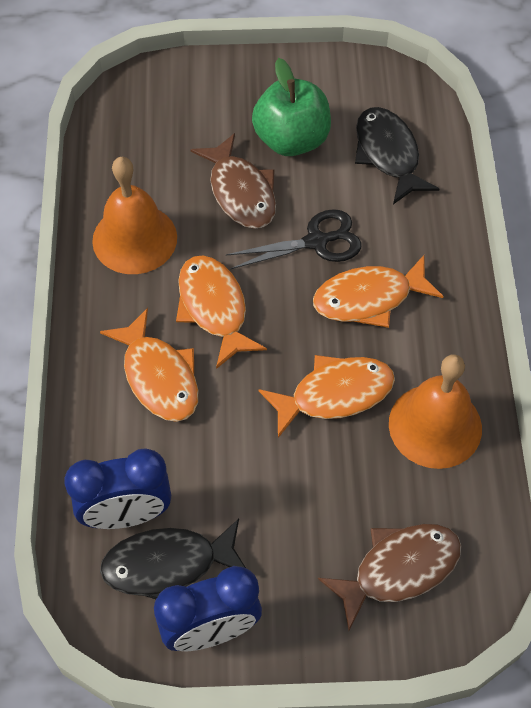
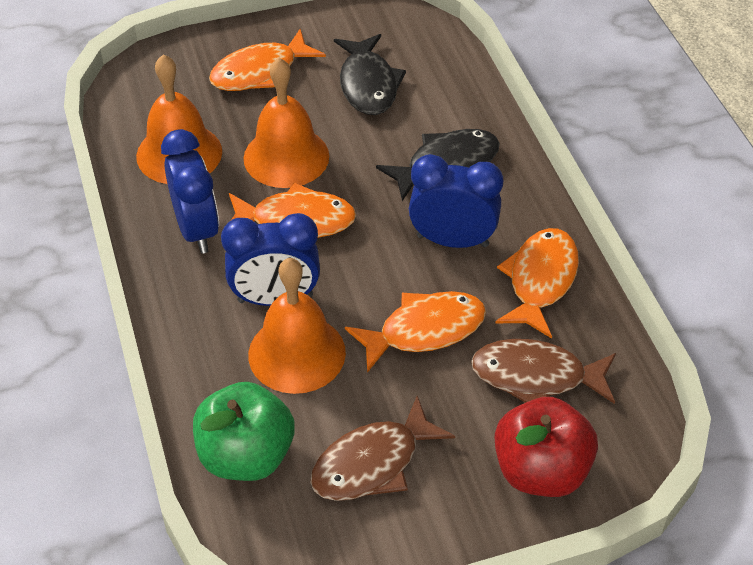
black scissors: 1 -> 0
blue clock: 2 -> 3
orange bell: 2 -> 3
red apple: 0 -> 1

